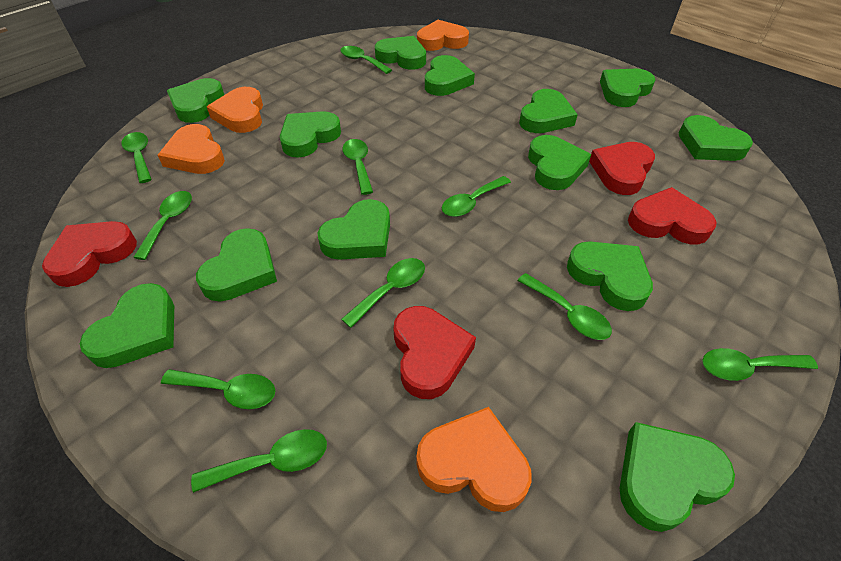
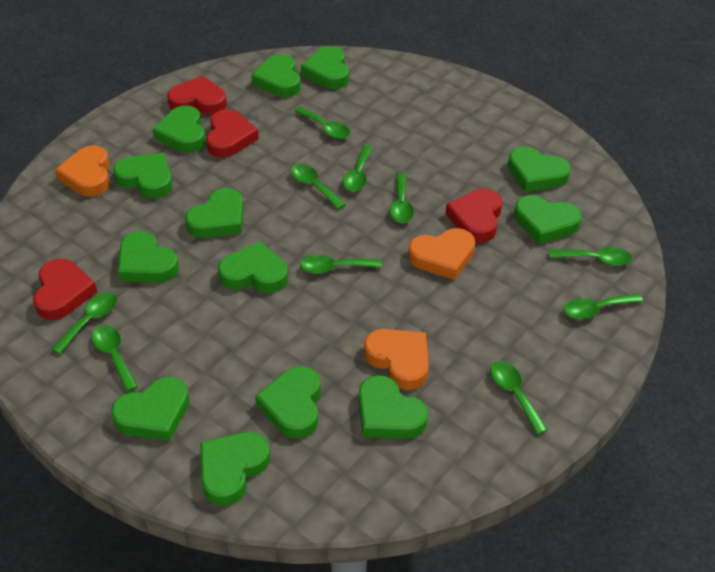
orange heart: 4 -> 3

